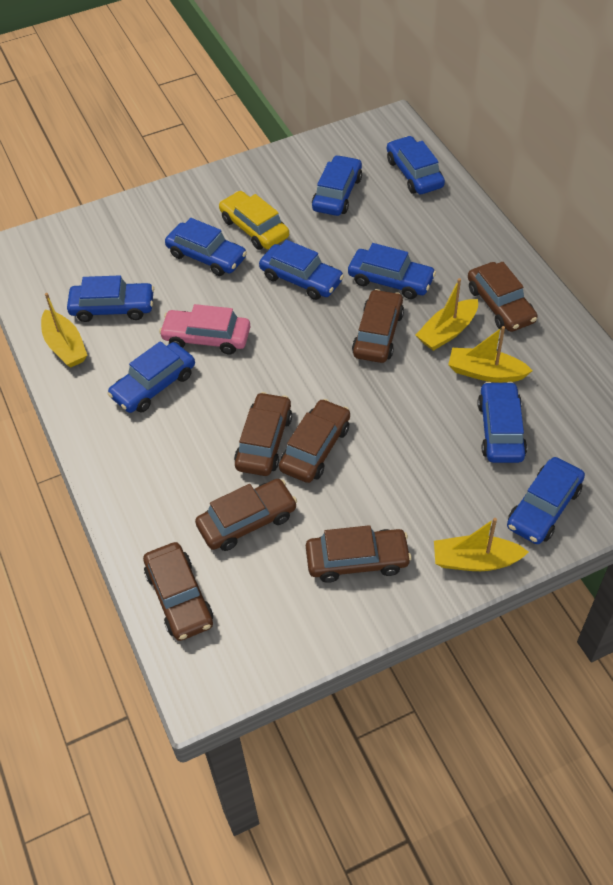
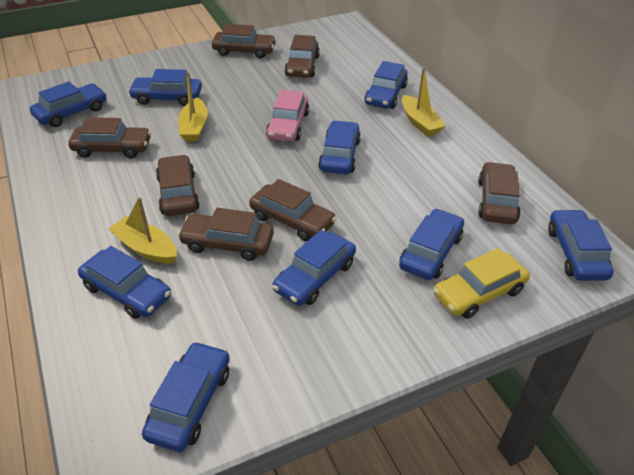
yellow boat: 4 -> 3

